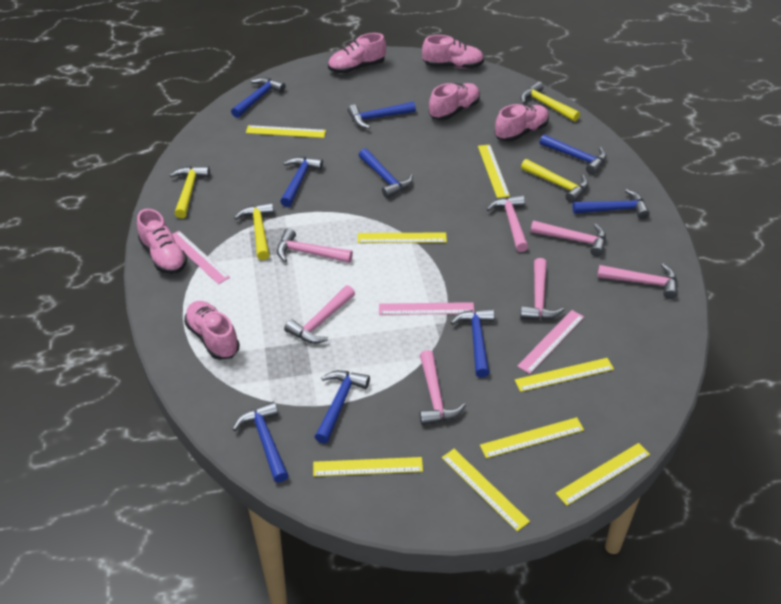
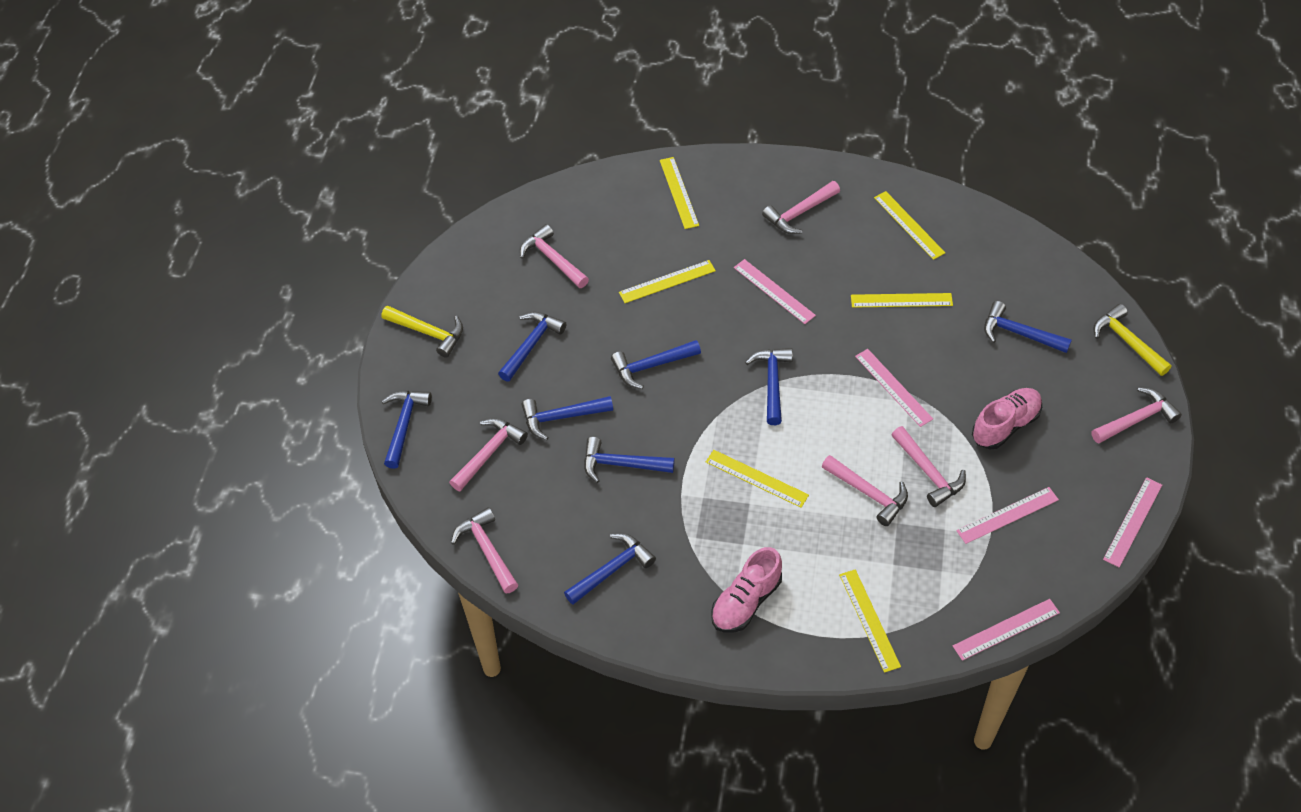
blue hammer: 9 -> 8
pink ruler: 3 -> 5
pink shoe: 6 -> 2
yellow hammer: 4 -> 2
yellow ruler: 8 -> 6

